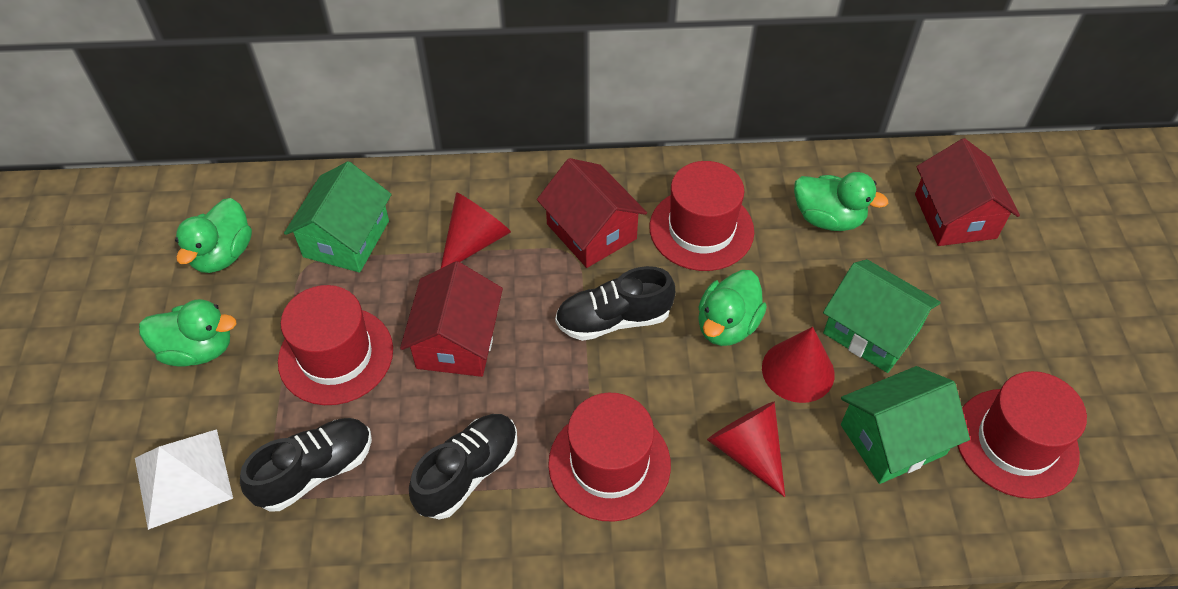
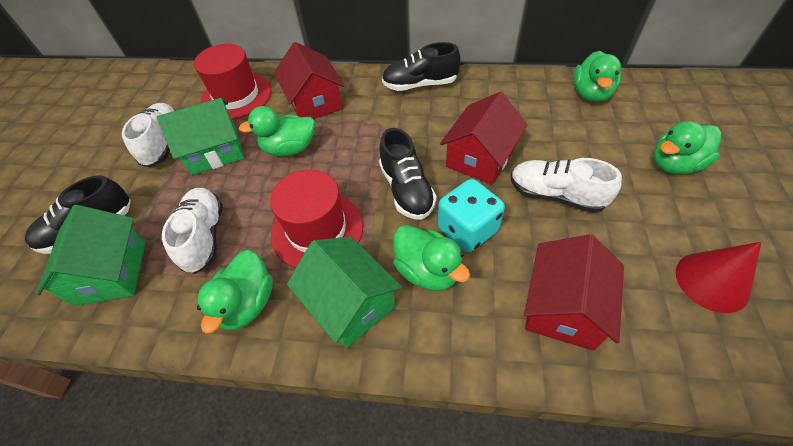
green duck: 4 -> 5
red cone: 3 -> 1
red hat: 4 -> 2
turquoise dice: 0 -> 1
white pyramid: 1 -> 0
white shoe: 0 -> 3

